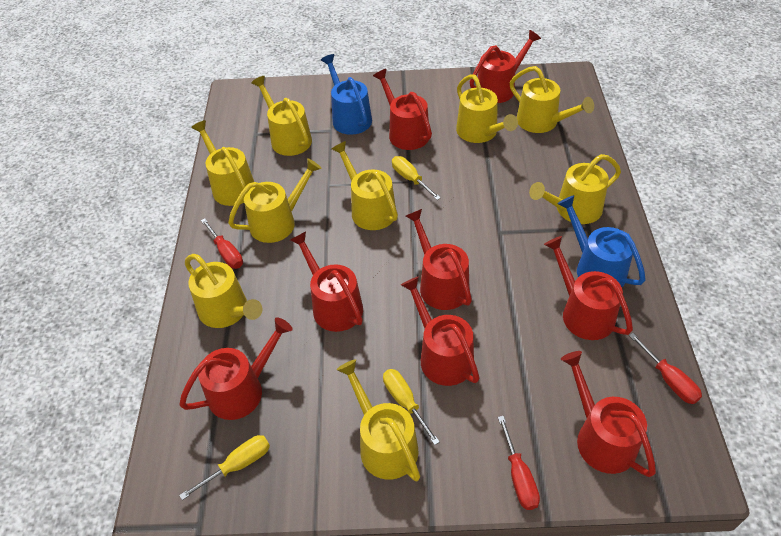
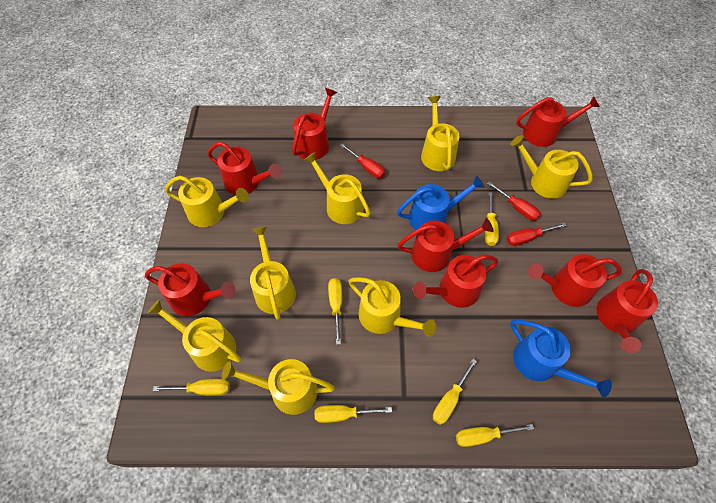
yellow screwdriver: 3 -> 6
yellow watering can: 9 -> 8

